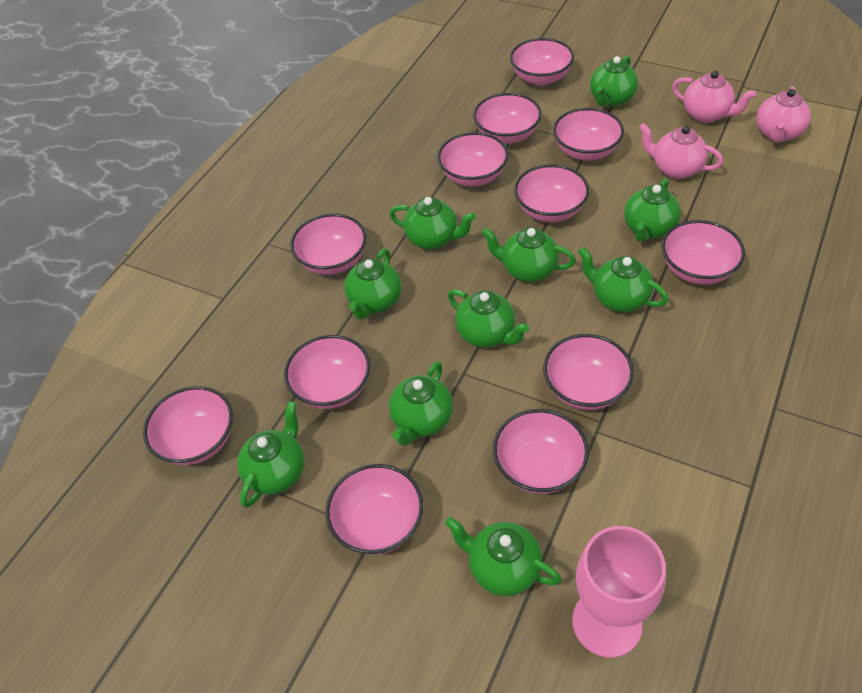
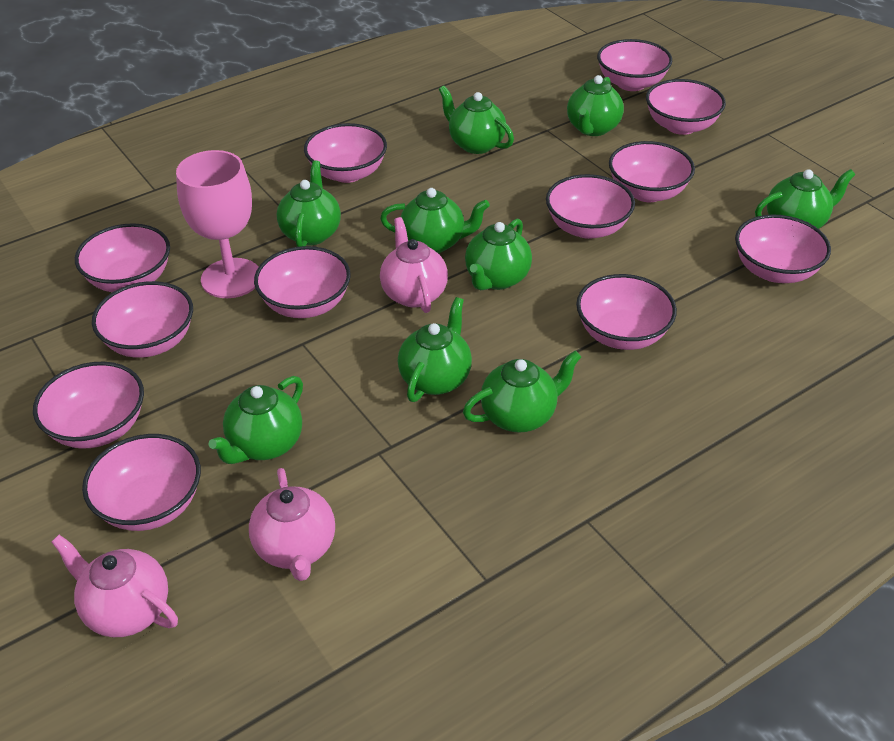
green teapot: 10 -> 9

